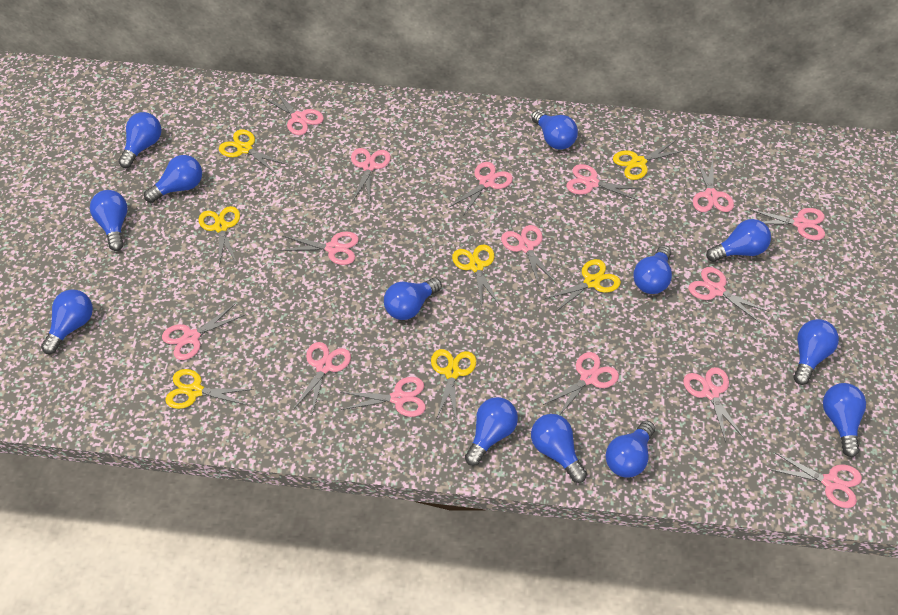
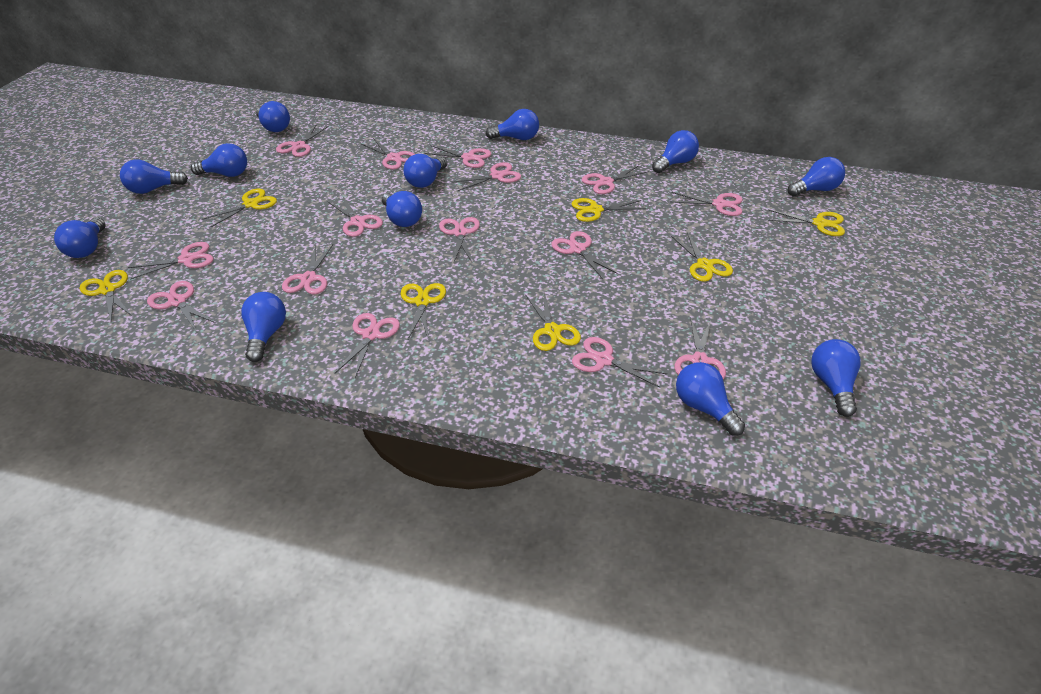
blue light bulb: 13 -> 12

